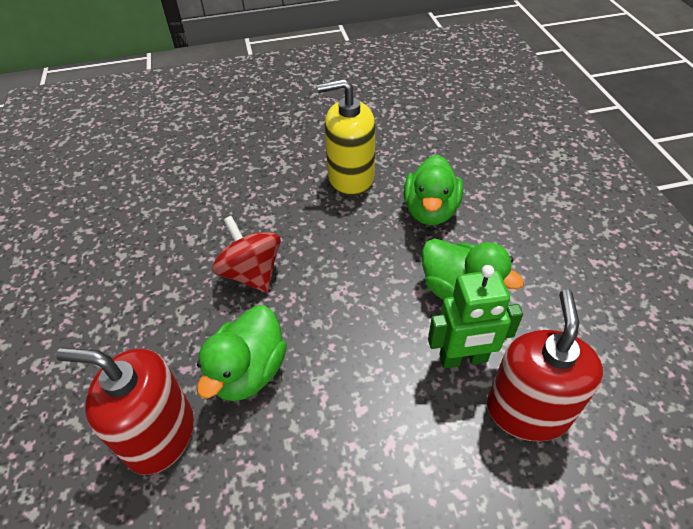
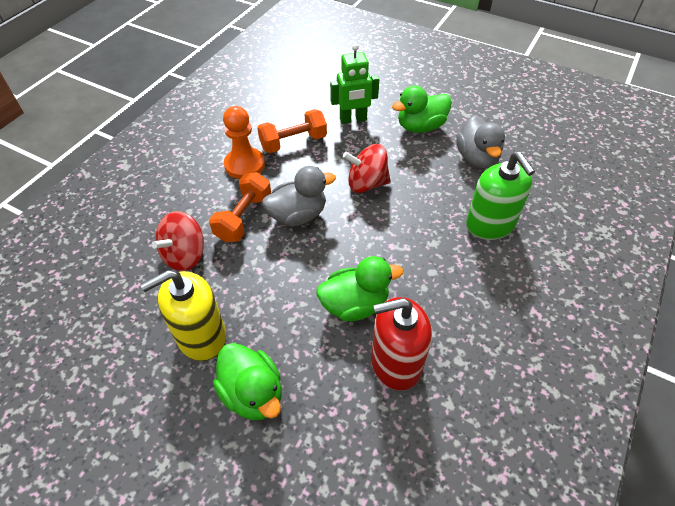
green soap dispenser: 0 -> 1
grey duck: 0 -> 2
orange dumbbell: 0 -> 2
orange pawn: 0 -> 1
red soap dispenser: 2 -> 1
red spinning top: 1 -> 2

